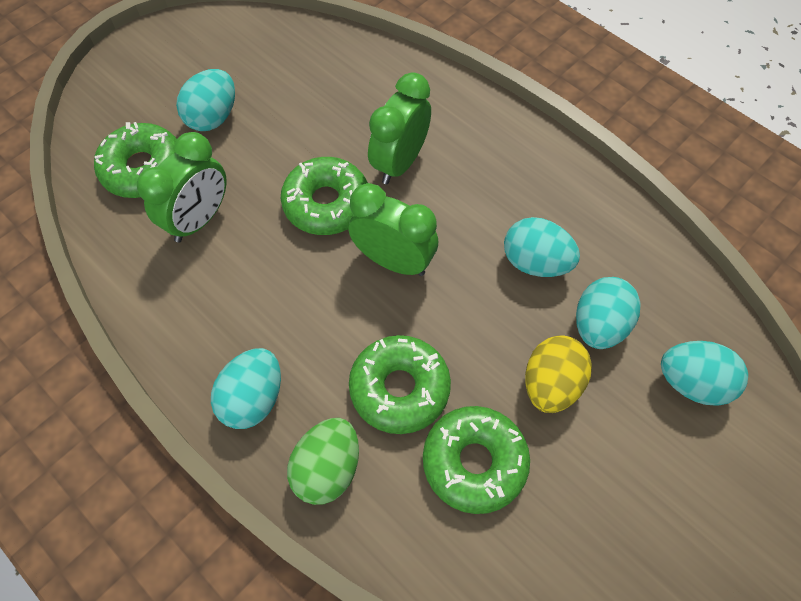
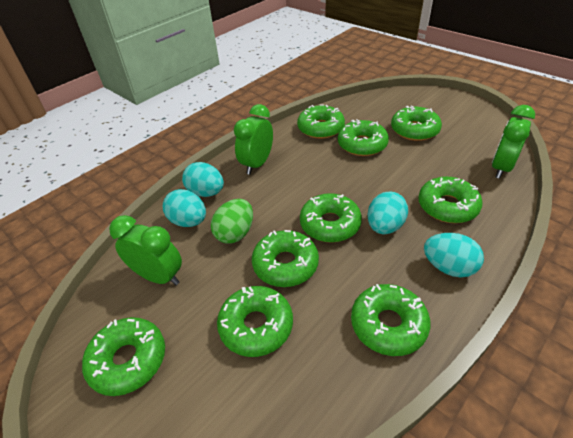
green donut: 4 -> 9
turquoise egg: 5 -> 4
yellow egg: 1 -> 0

